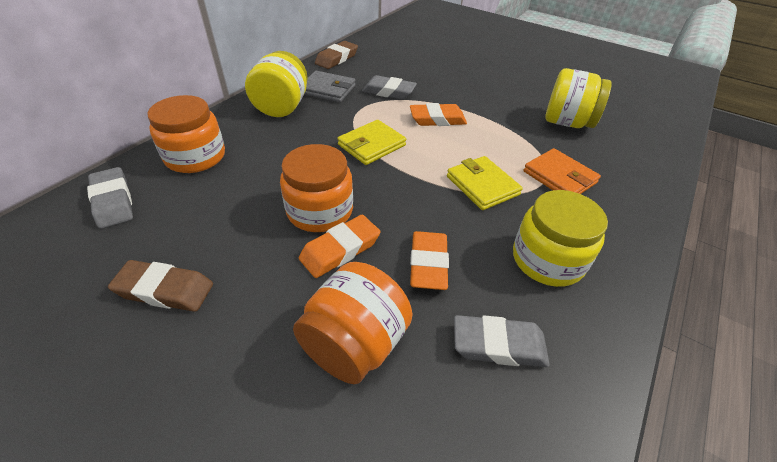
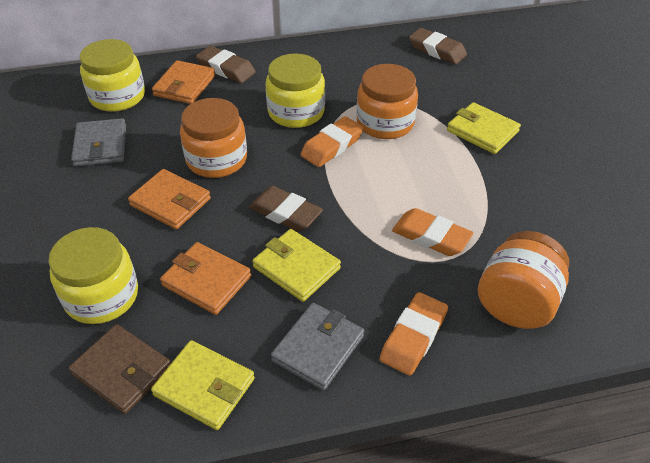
brown eraser: 2 -> 3
brown wallet: 0 -> 1
grey eraser: 3 -> 0
grey wallet: 1 -> 2
orange wallet: 1 -> 3
yellow wallet: 2 -> 3

